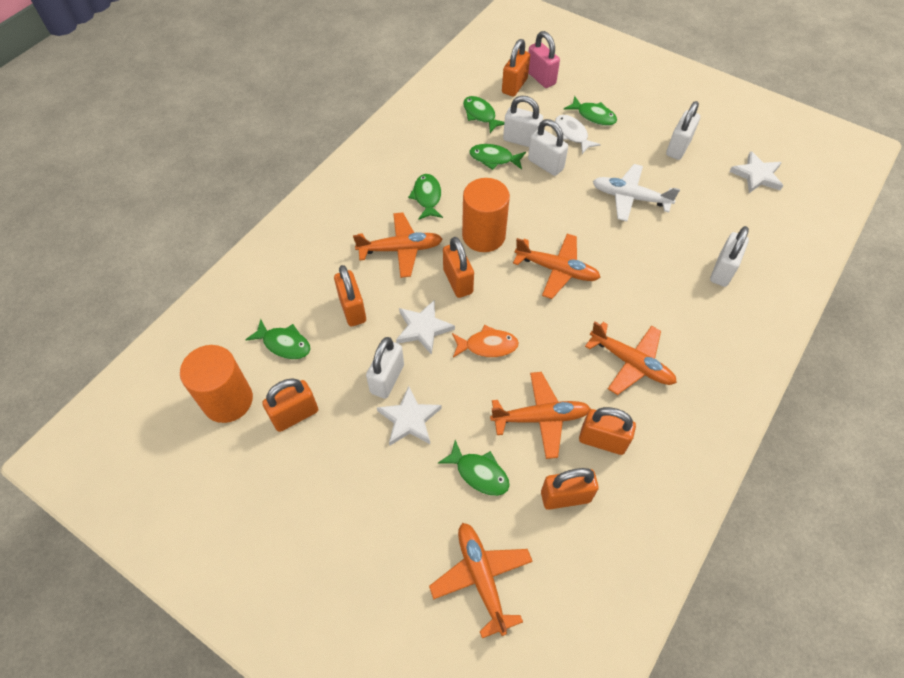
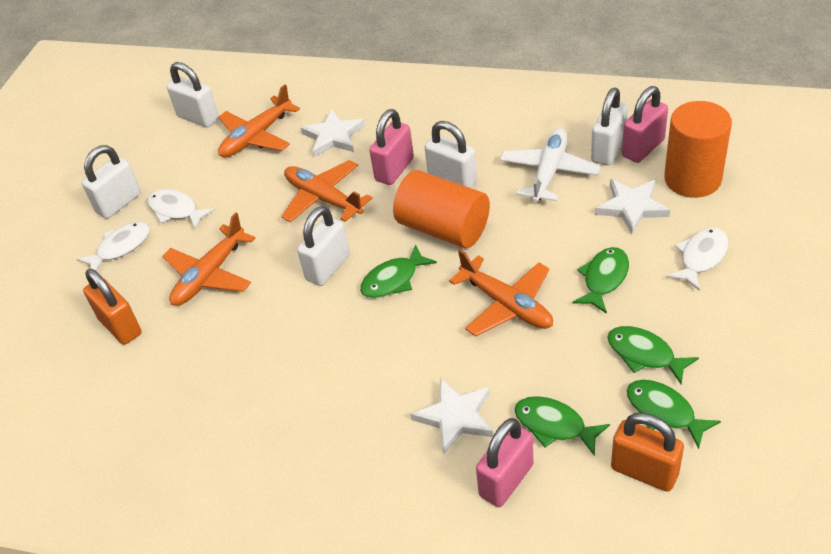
green fish: 6 -> 5
orange fish: 1 -> 0
orange padlock: 6 -> 2
orange plane: 5 -> 4
pink padlock: 1 -> 3
white fish: 1 -> 3

